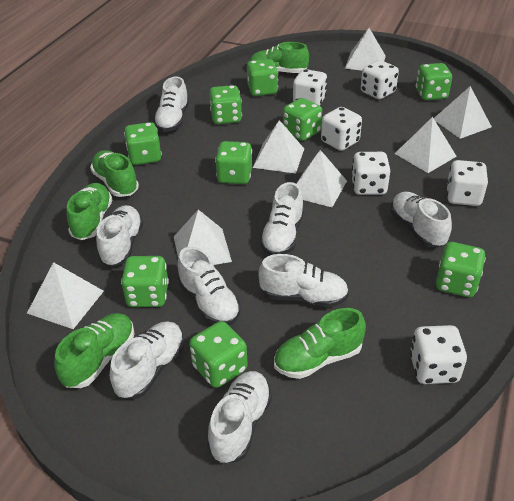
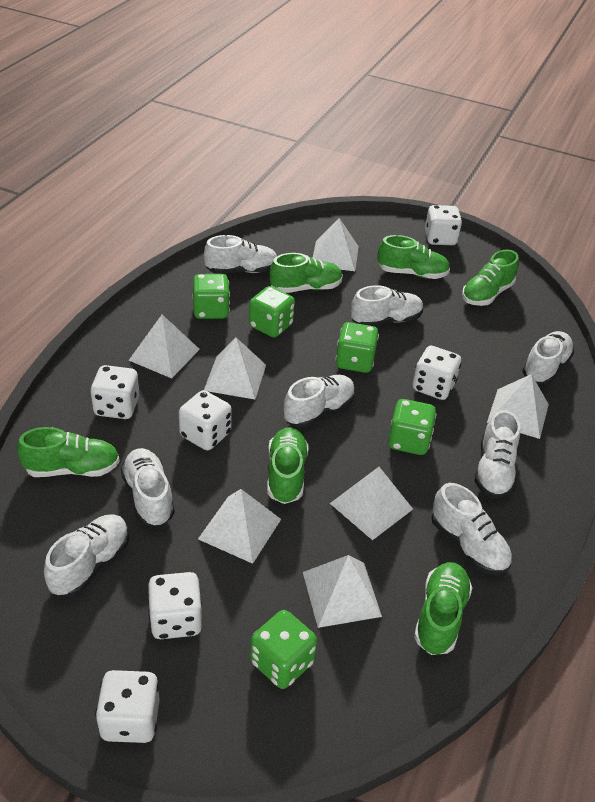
green dice: 9 -> 5
green shoe: 5 -> 6

